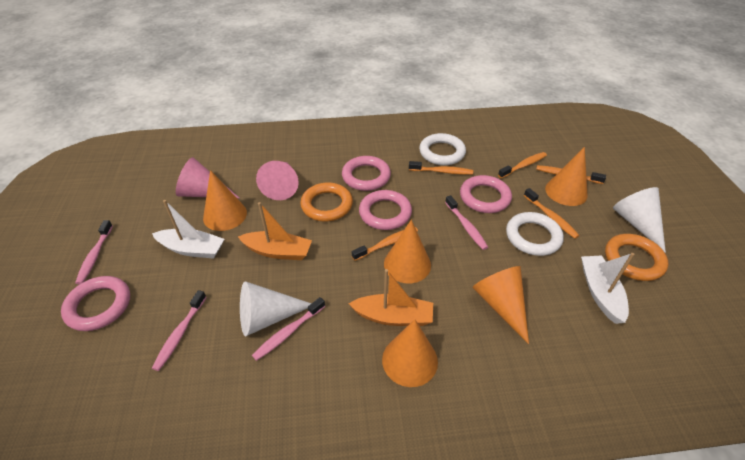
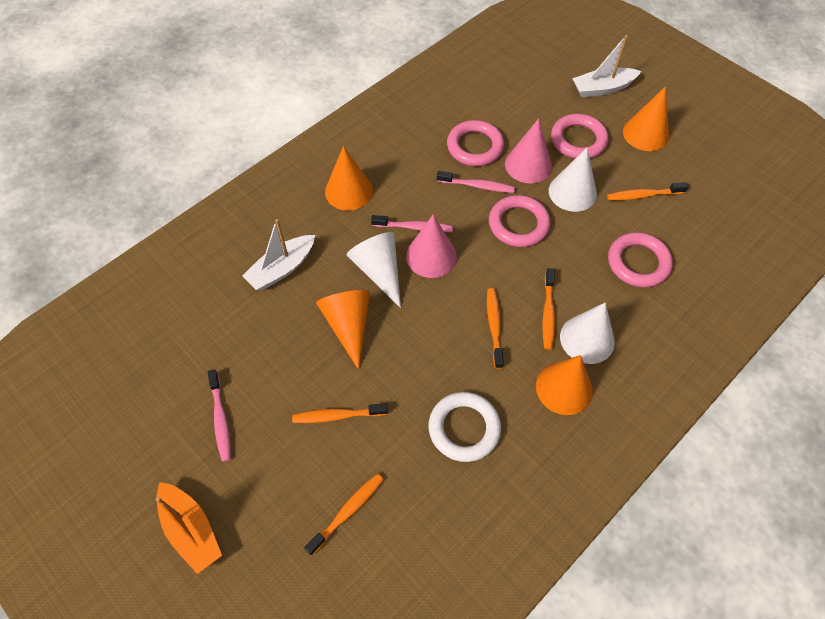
orange boat: 2 -> 1
orange cone: 5 -> 4
orange ring: 2 -> 0
pink toothbrush: 4 -> 3
white cone: 2 -> 3
white ring: 2 -> 1

